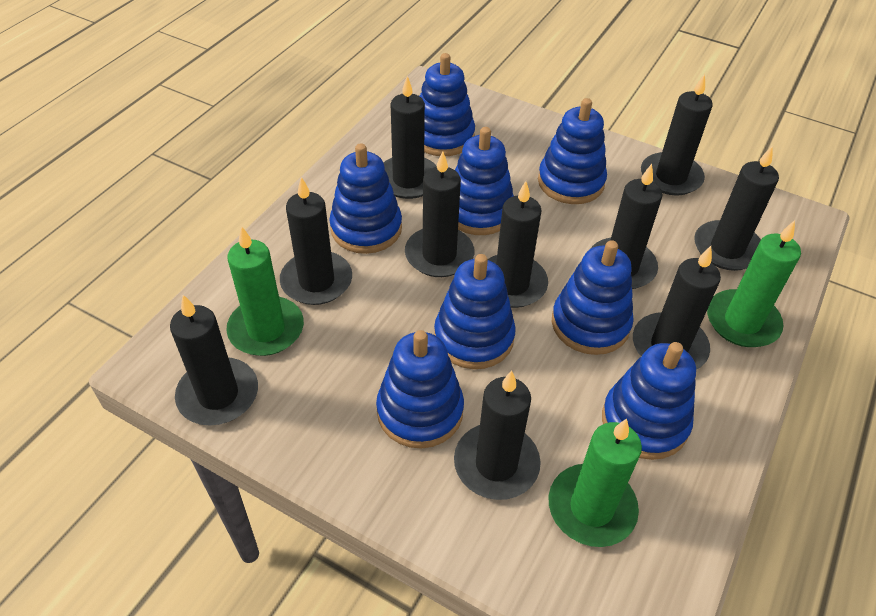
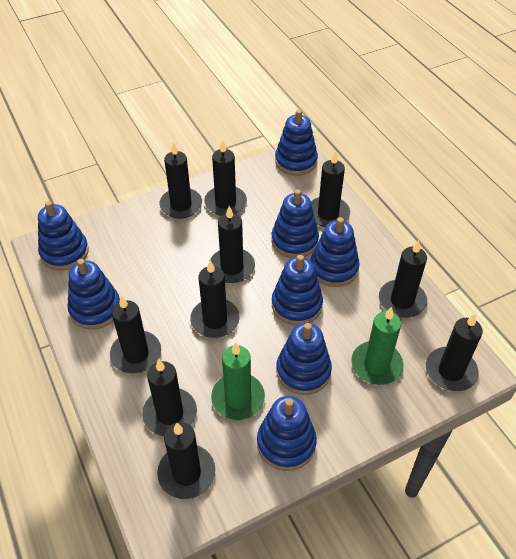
green candle: 3 -> 2

